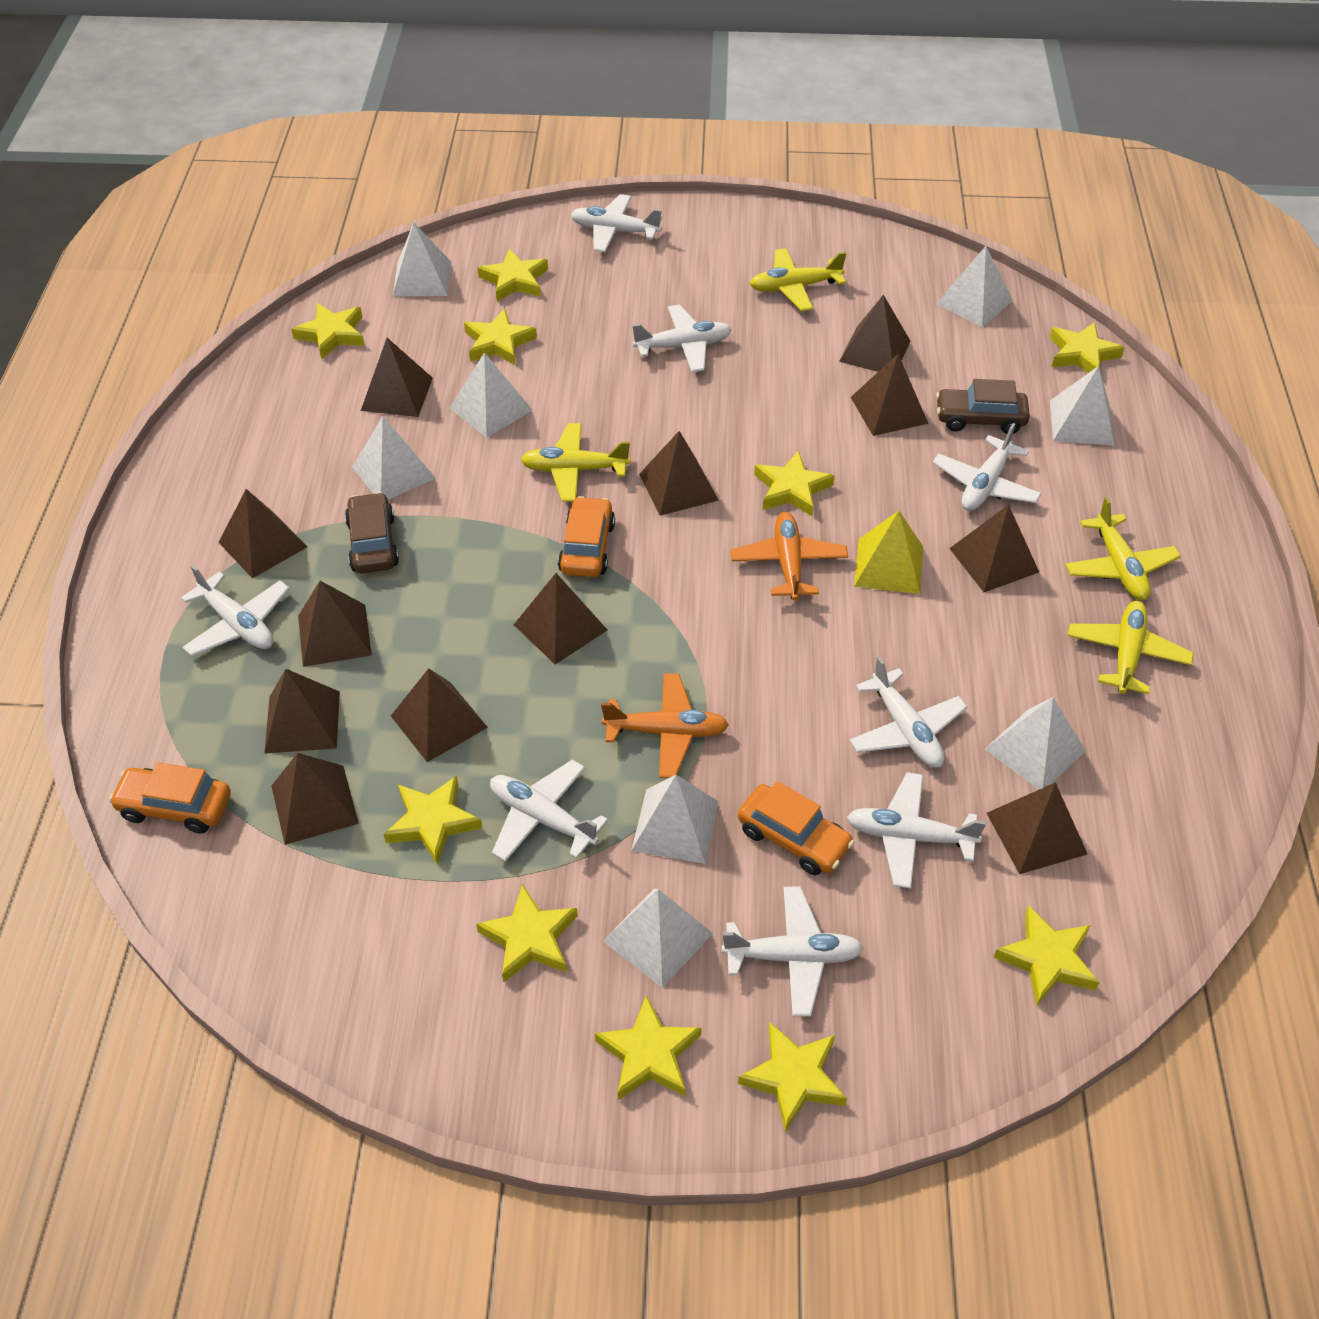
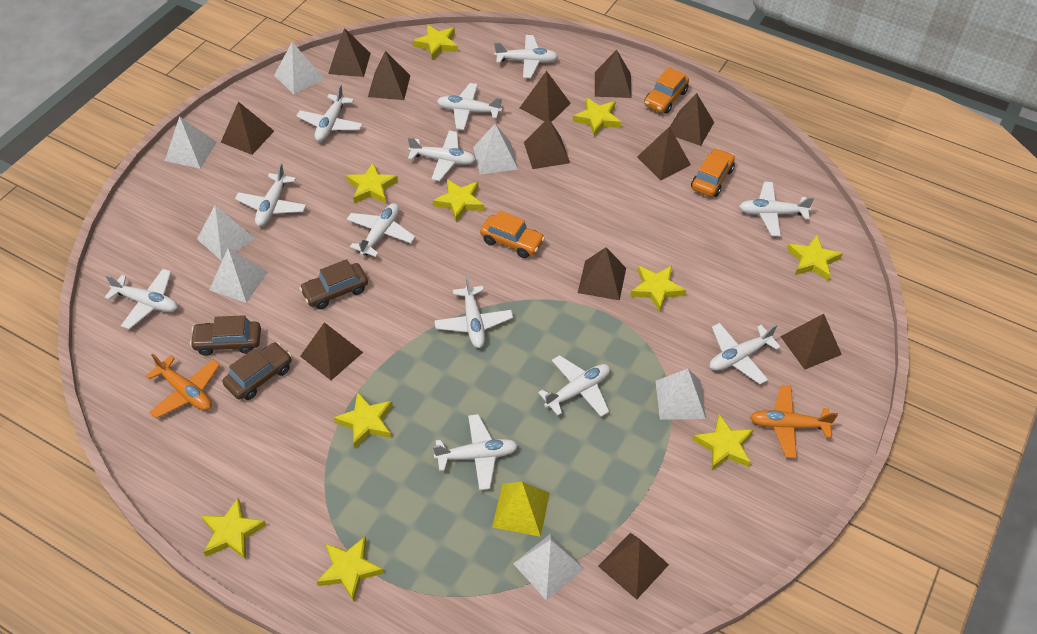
brown car: 2 -> 3
white plane: 8 -> 12
white pyramid: 8 -> 7
yellow plane: 4 -> 0

